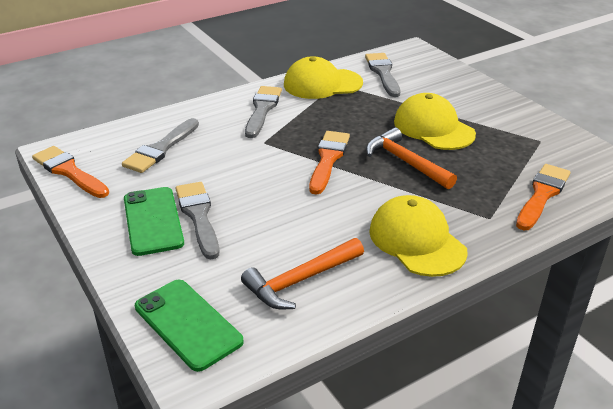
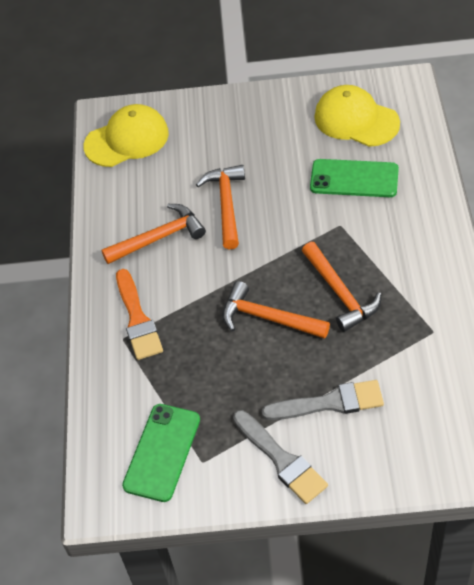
grey brush: 4 -> 2
orange brush: 3 -> 1
orange hammer: 2 -> 4
yellow cap: 3 -> 2

